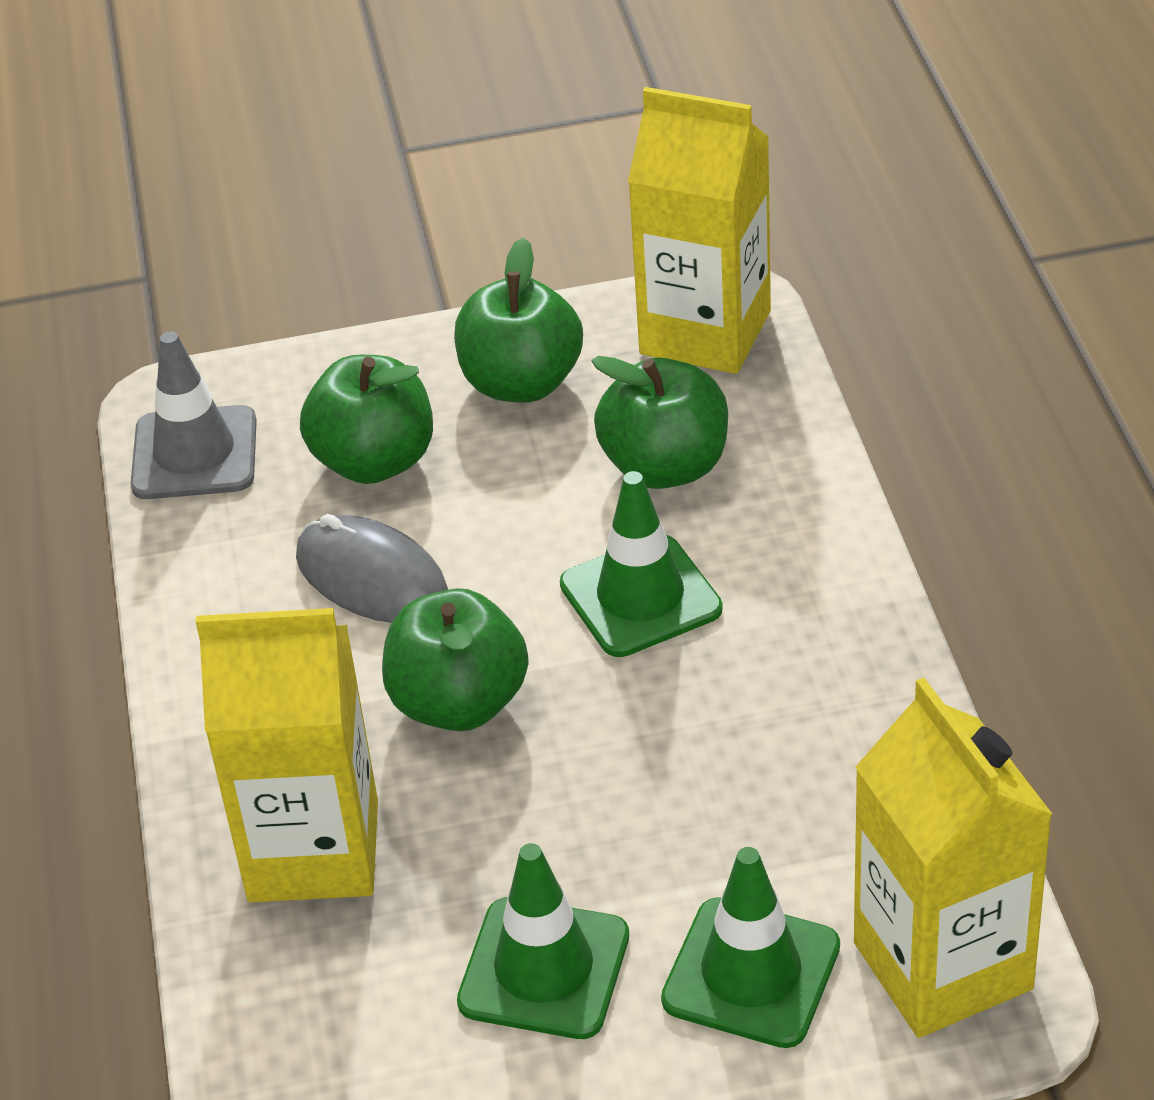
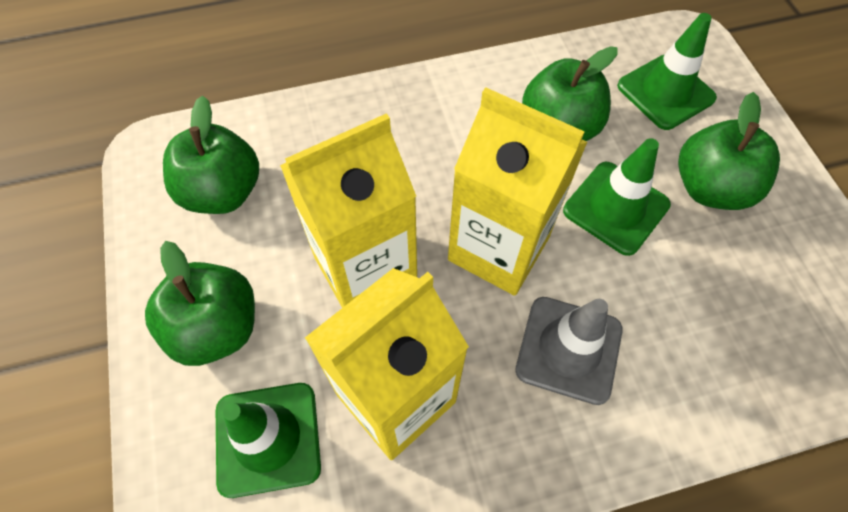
grey mouse: 1 -> 0

